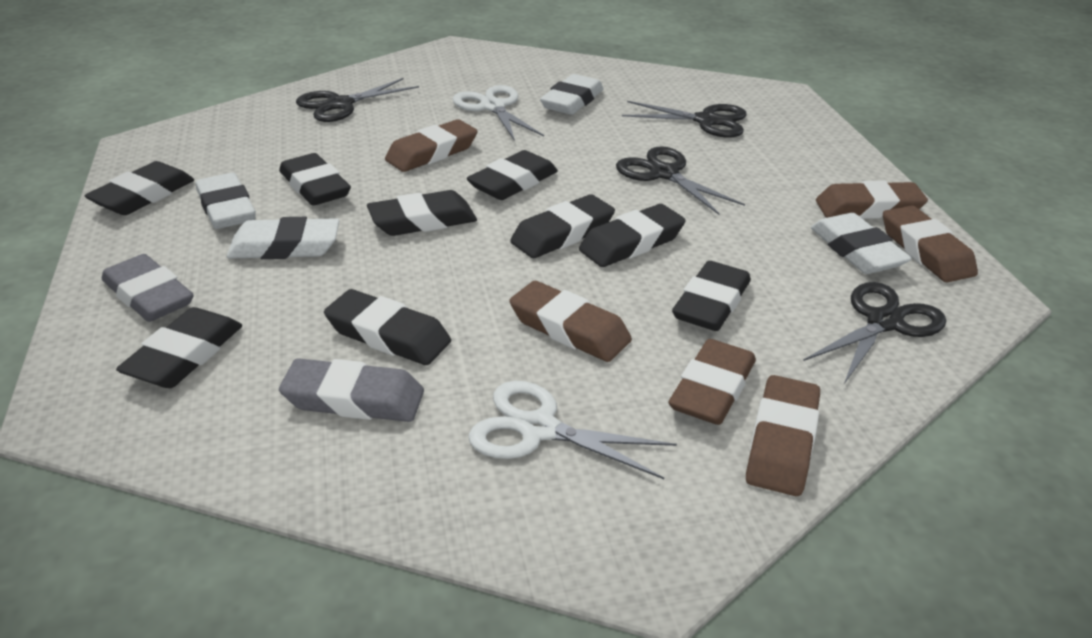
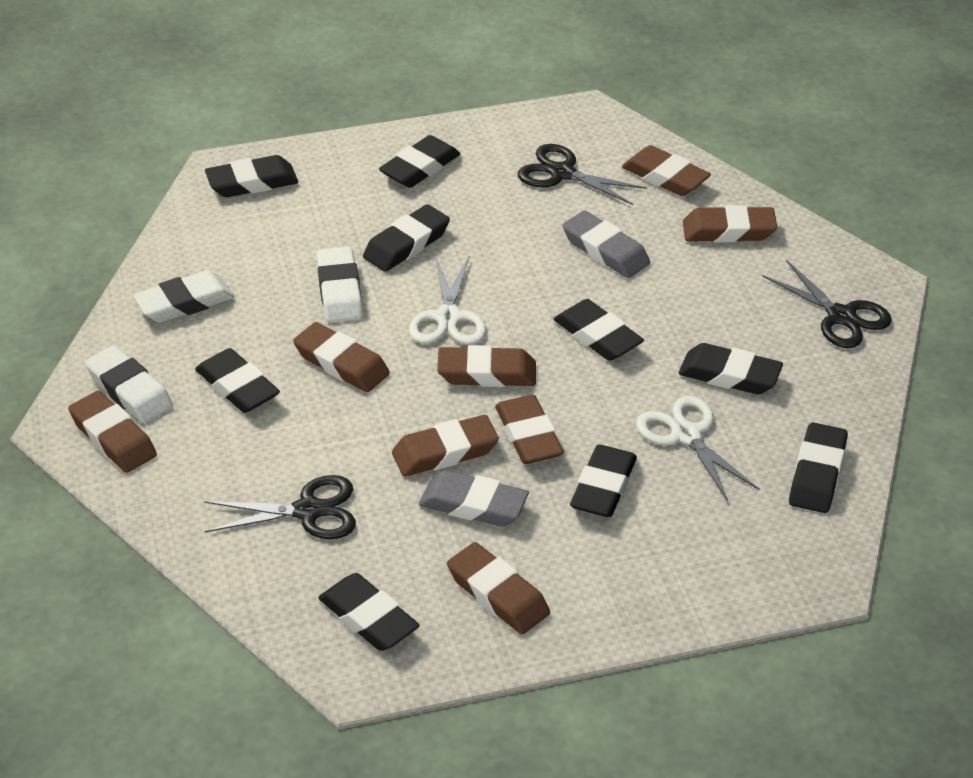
black scissors: 4 -> 3
brown eraser: 6 -> 8
white eraser: 4 -> 3

